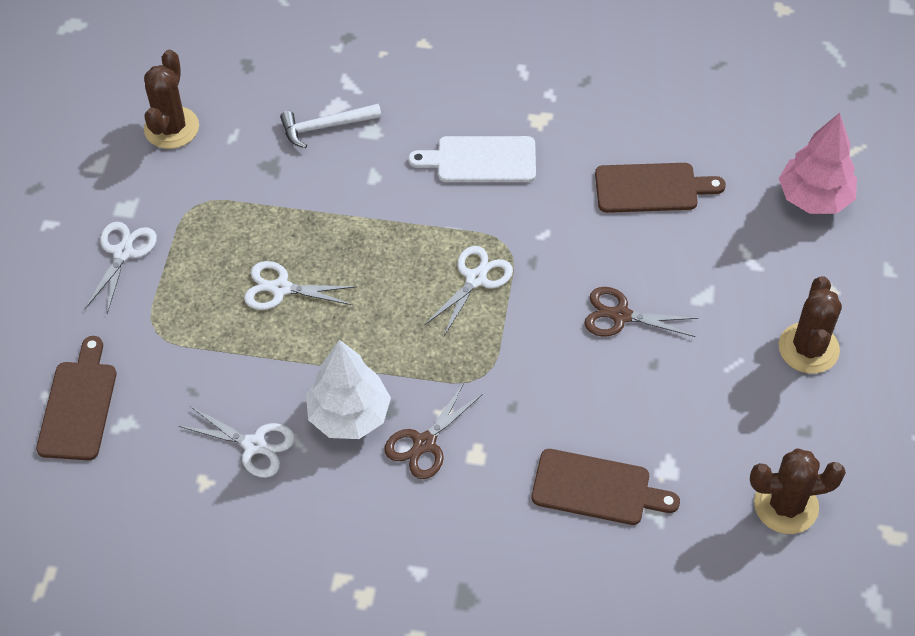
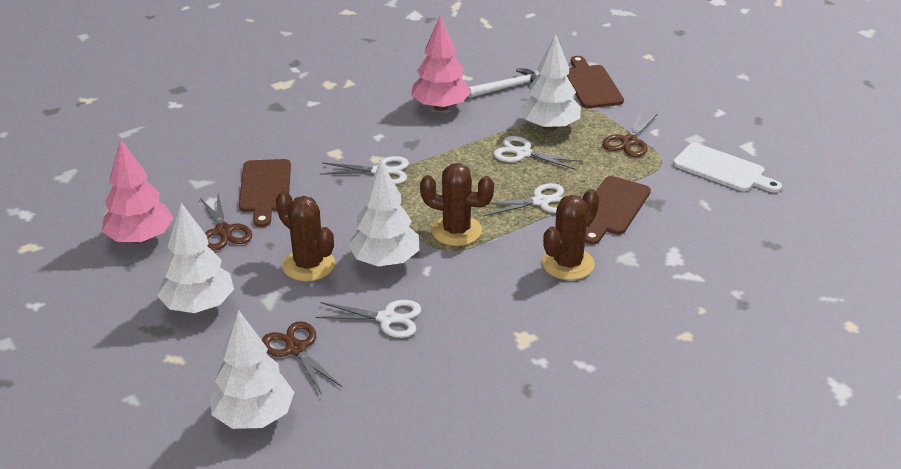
brown scissors: 2 -> 3
pink tree: 1 -> 2
white tree: 1 -> 4

